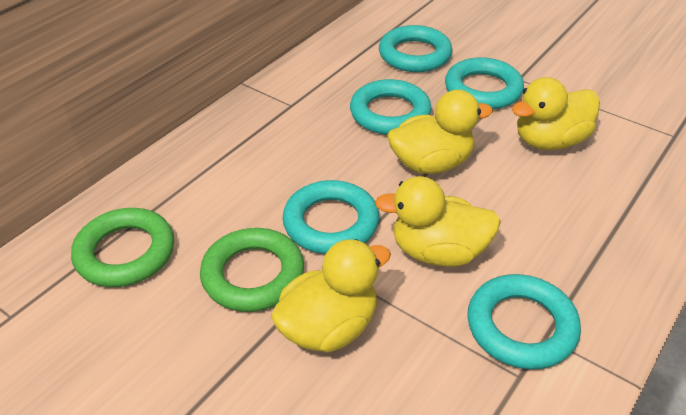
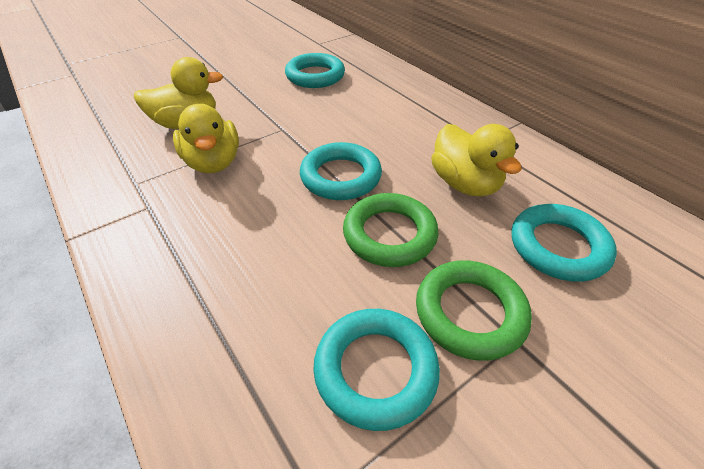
turquoise ring: 5 -> 4
yellow duck: 4 -> 3

